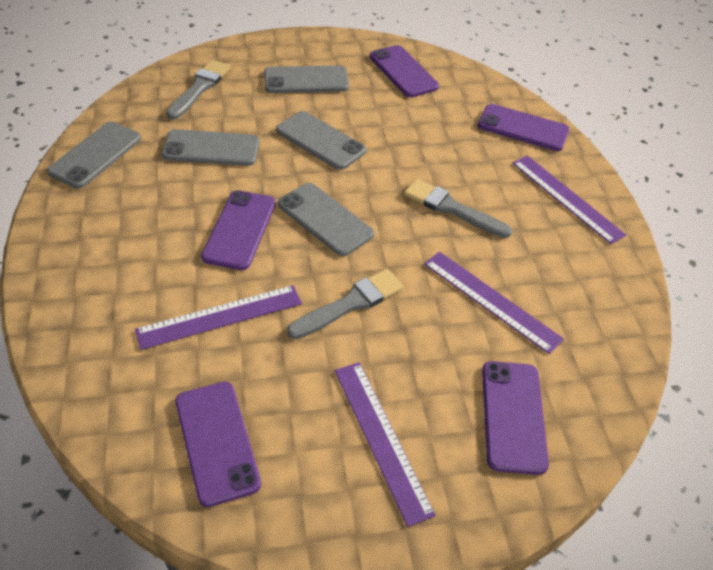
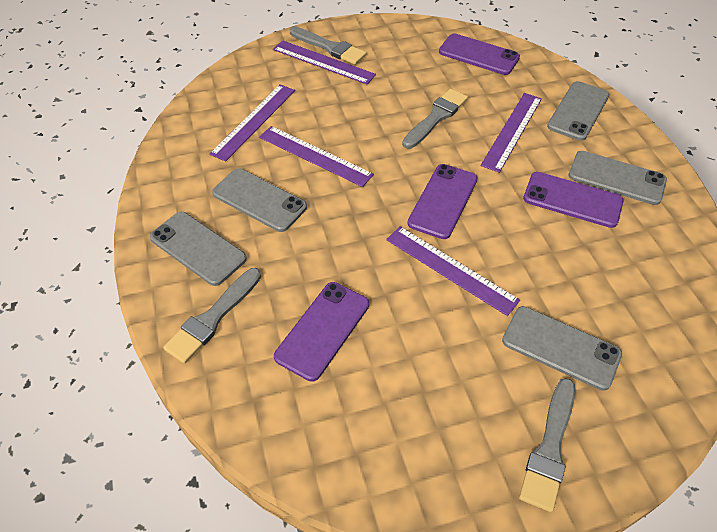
grey brush: 3 -> 4
purple phone: 5 -> 4
purple ruler: 4 -> 5

